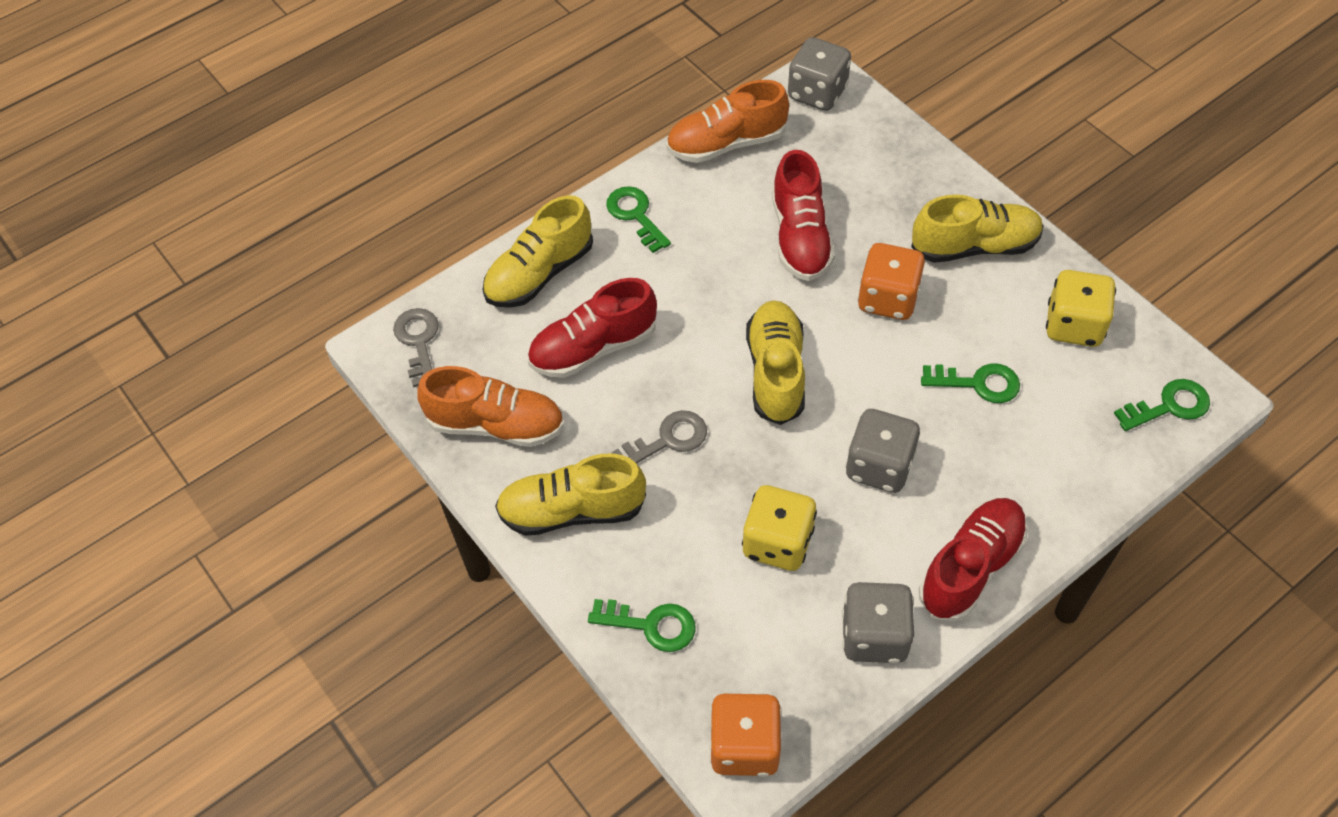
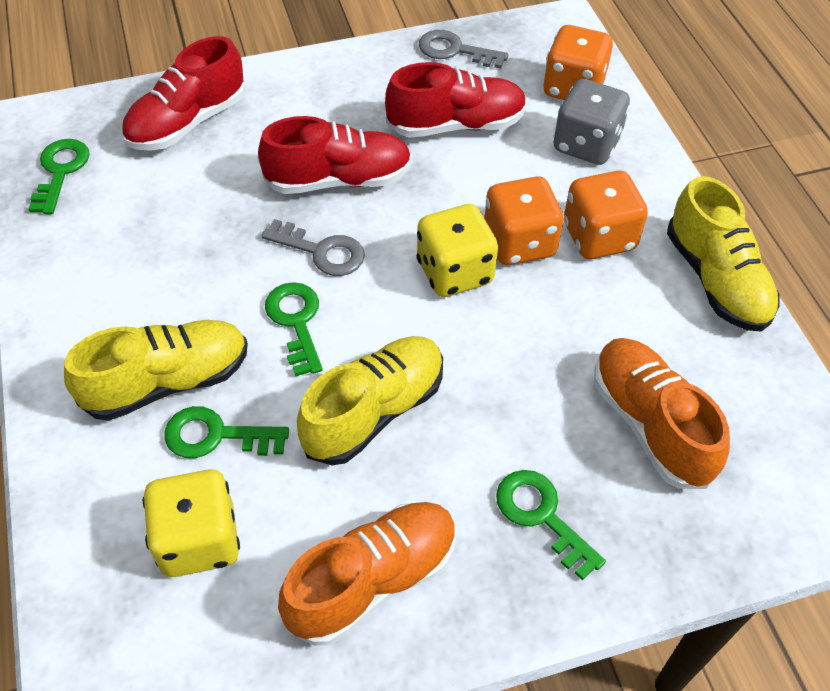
grey dice: 3 -> 1
orange dice: 2 -> 3
yellow shoe: 4 -> 3

